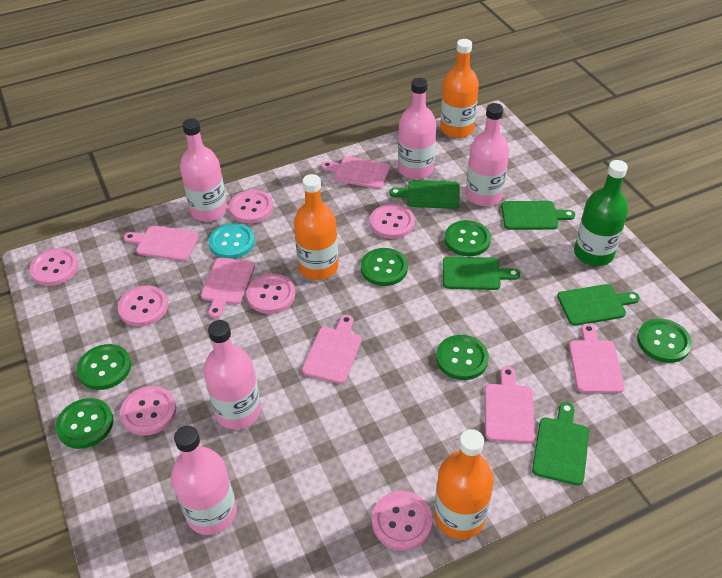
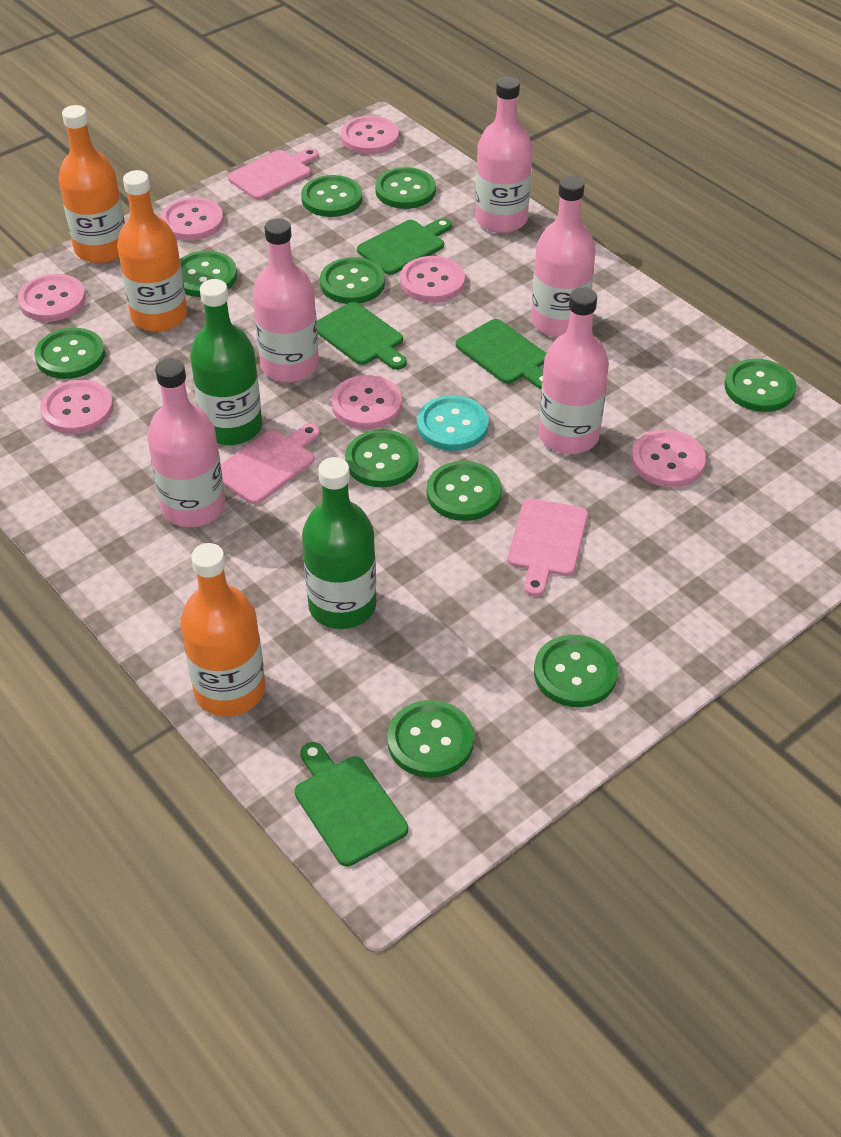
green bottle: 1 -> 2
green button: 6 -> 10
green cutting board: 5 -> 4
pink cutting board: 6 -> 3

